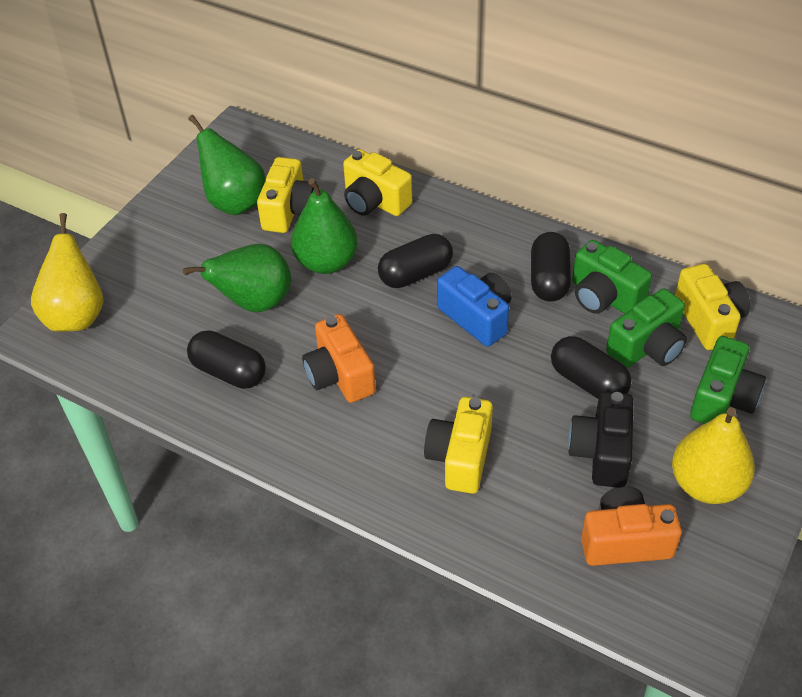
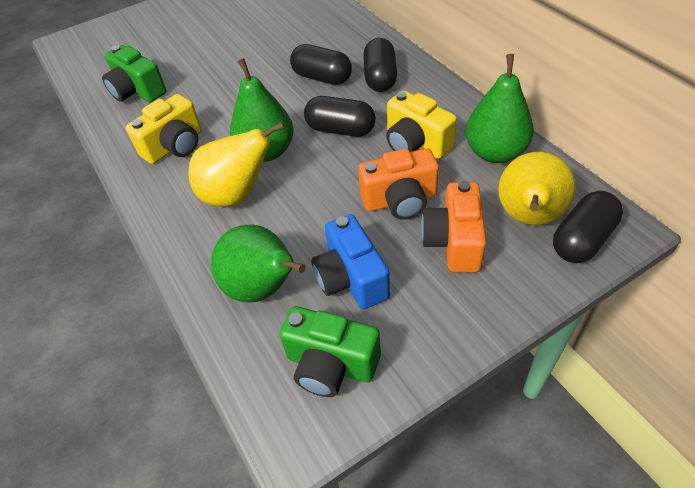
black camera: 1 -> 0
green camera: 3 -> 2
yellow camera: 4 -> 2

